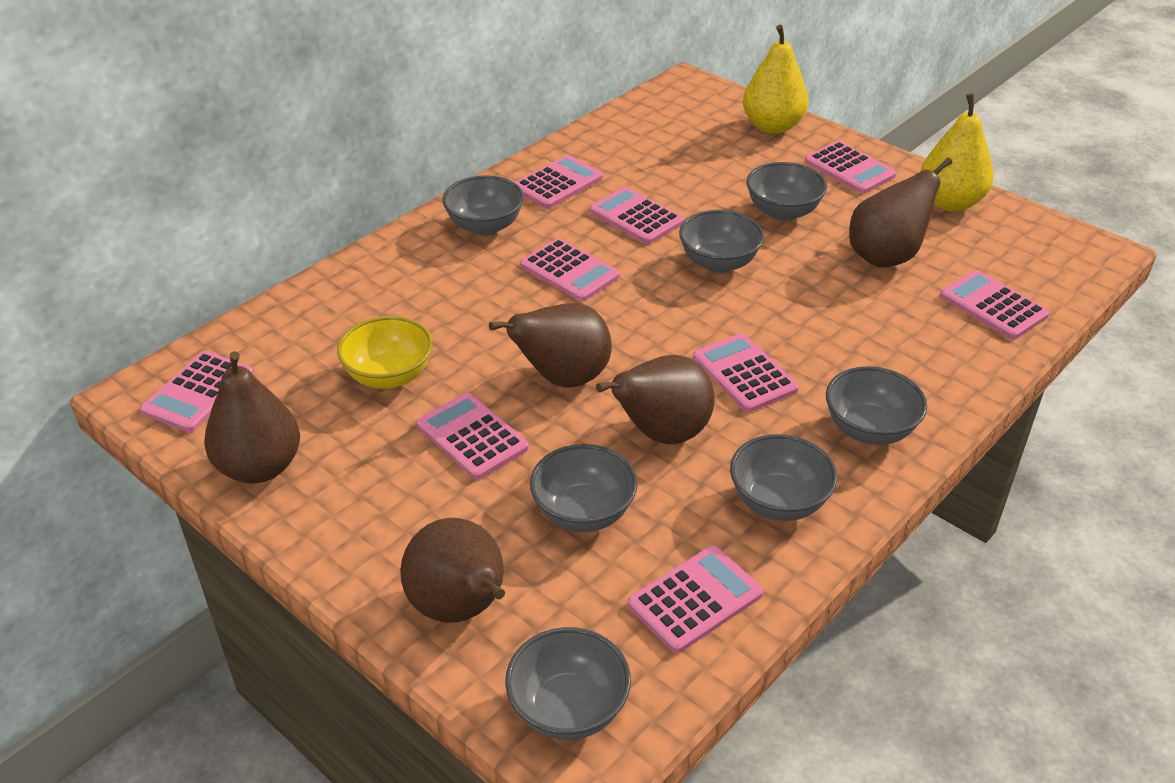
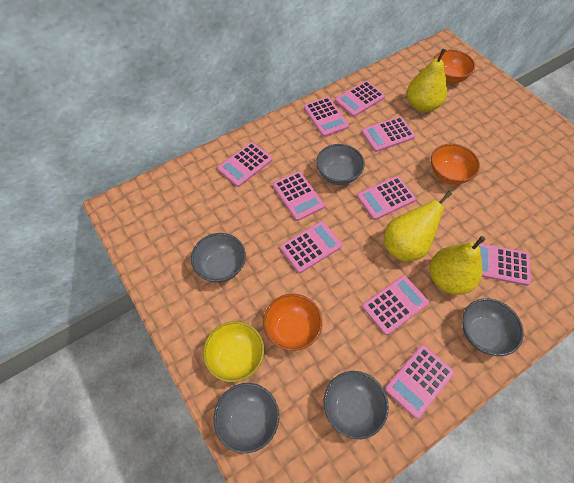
brown pear: 5 -> 0
grey bowl: 7 -> 5
orange bowl: 0 -> 3
pink calculator: 9 -> 10
yellow pear: 2 -> 3

